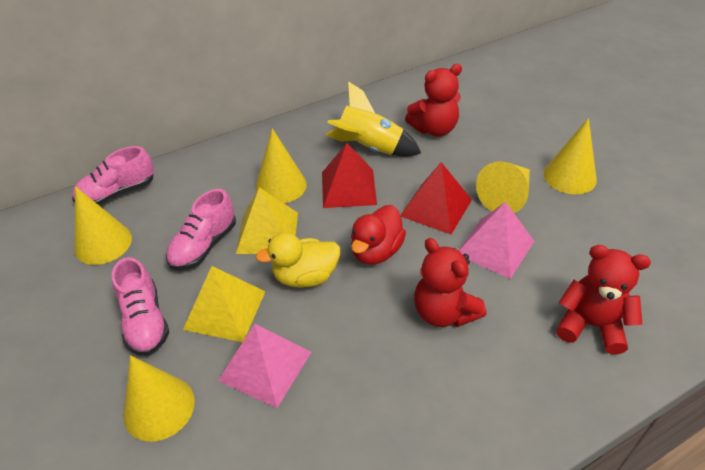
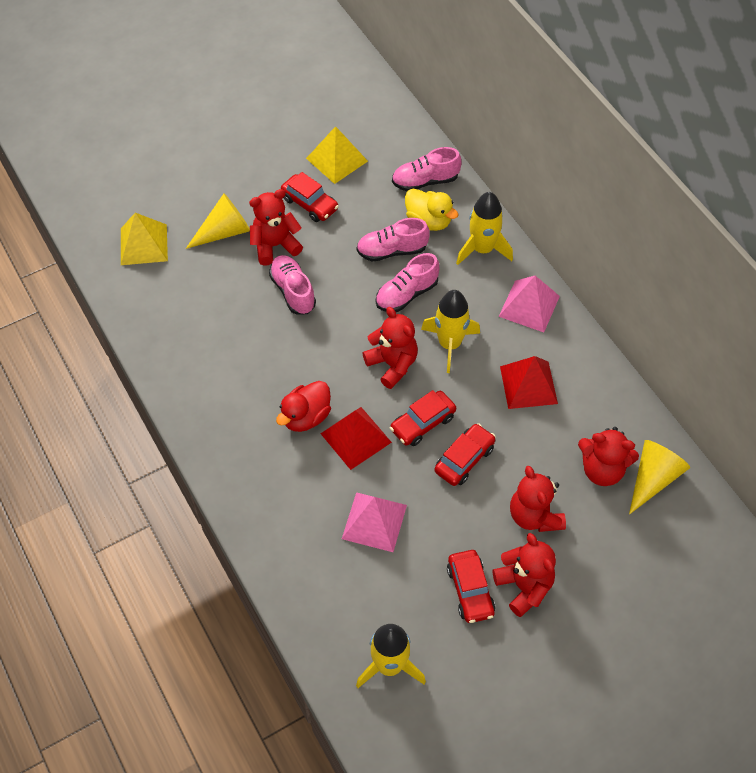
pink shoe: 3 -> 4
red car: 0 -> 4
red teddy bear: 3 -> 5
yellow cone: 5 -> 2
yellow rocket: 1 -> 3

